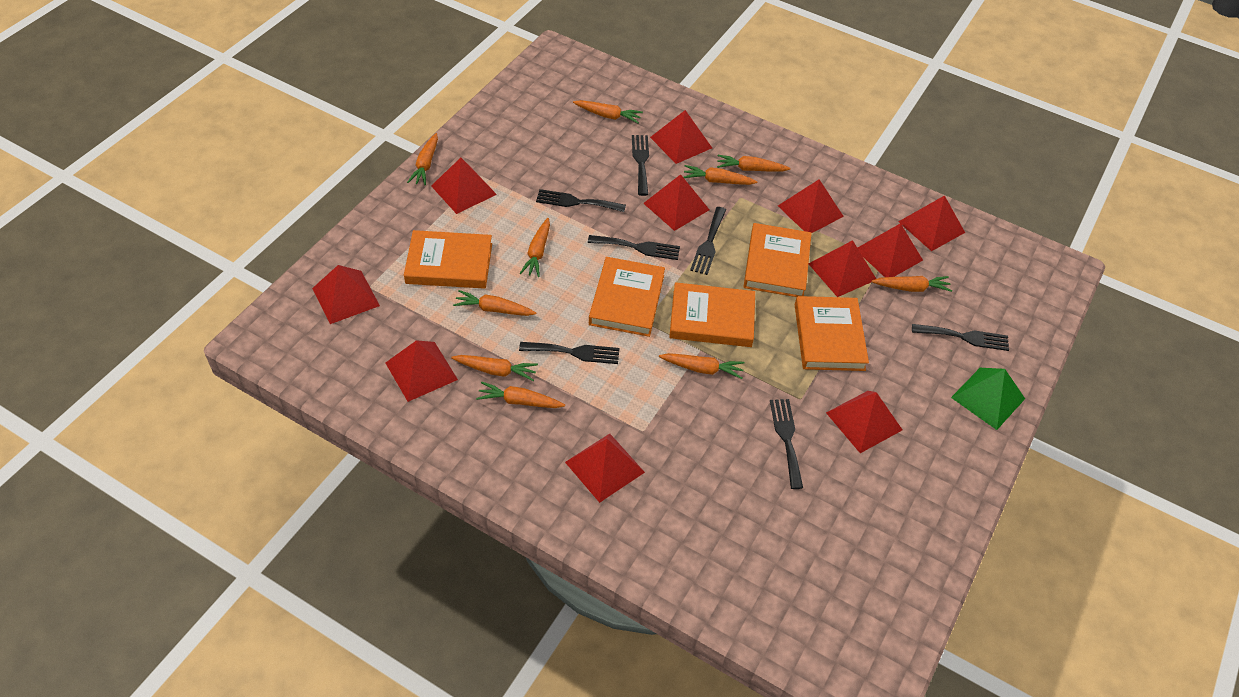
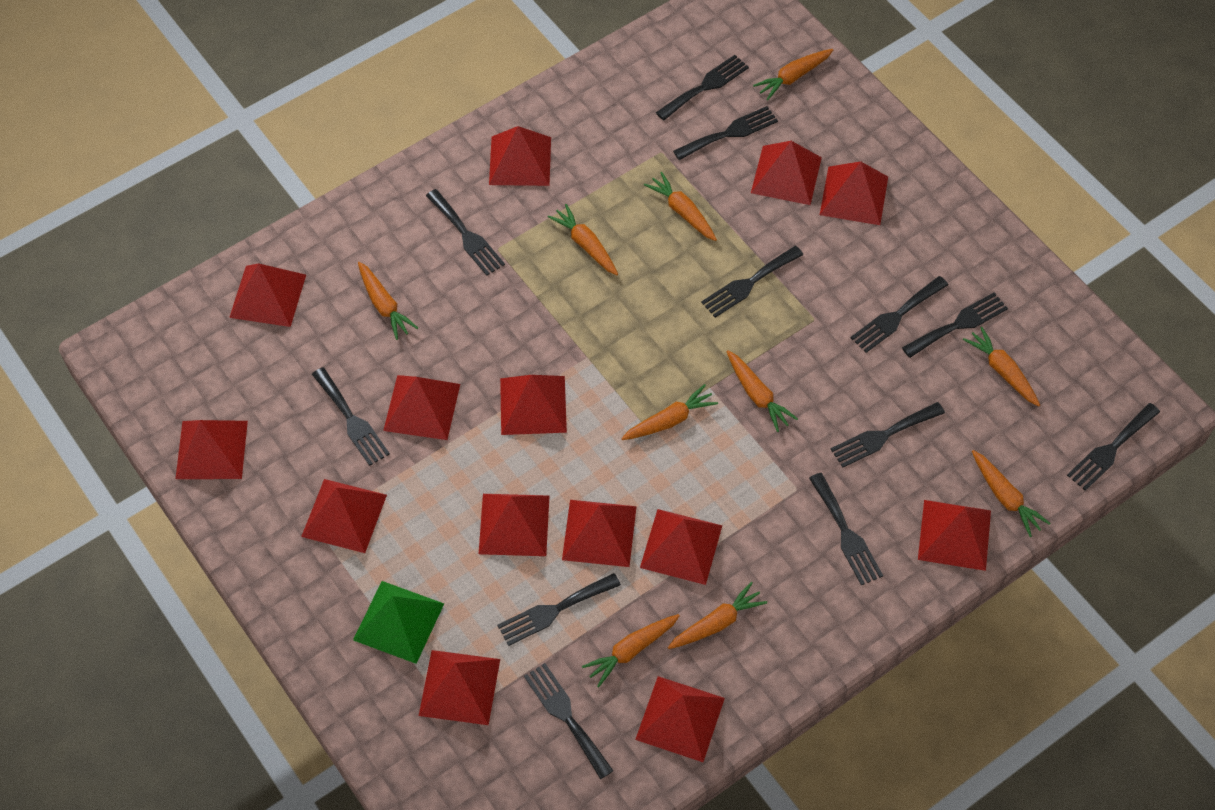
black fork: 7 -> 12
orange book: 5 -> 0
red pyramid: 11 -> 14

